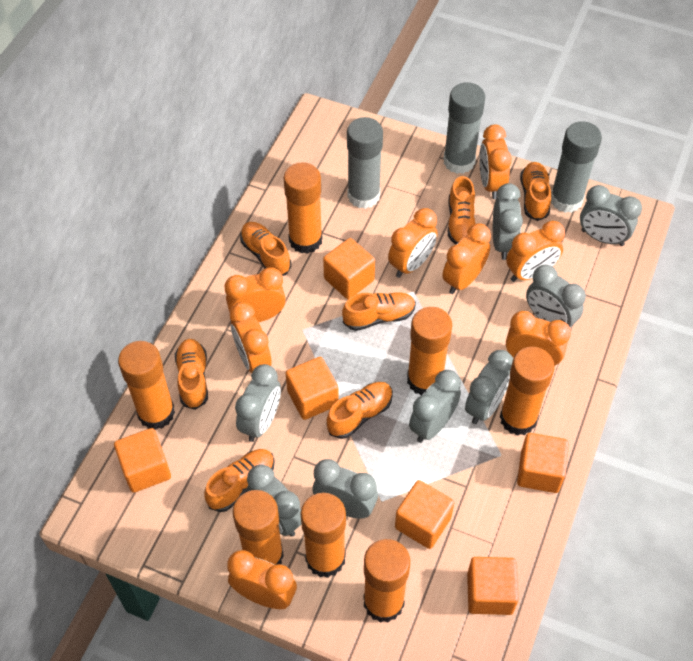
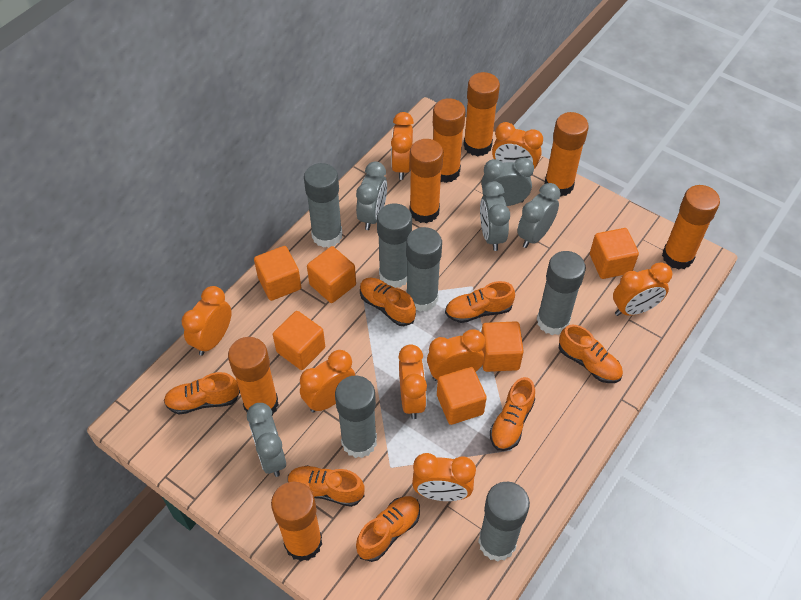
grey clock: 8 -> 5
grey glue stick: 3 -> 6

